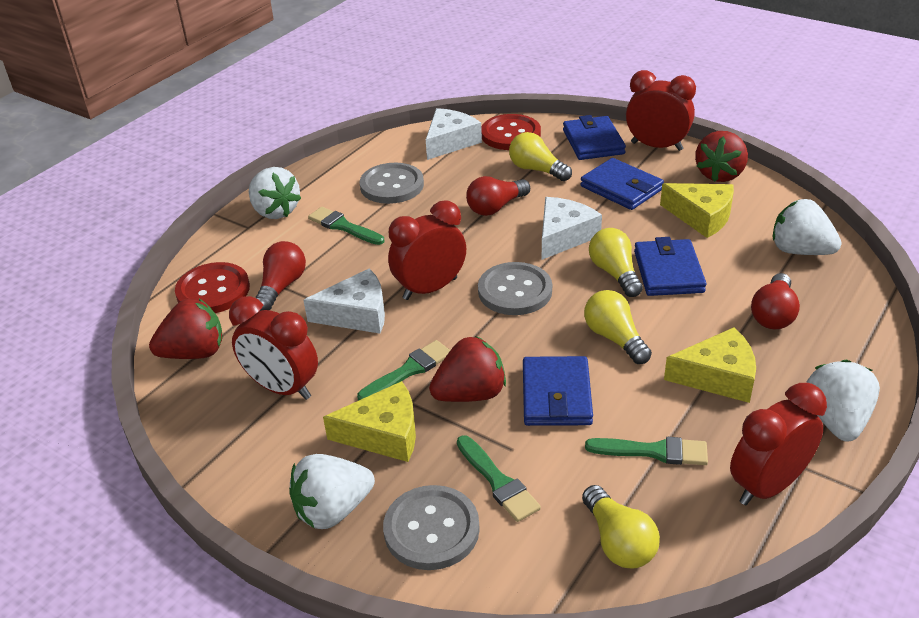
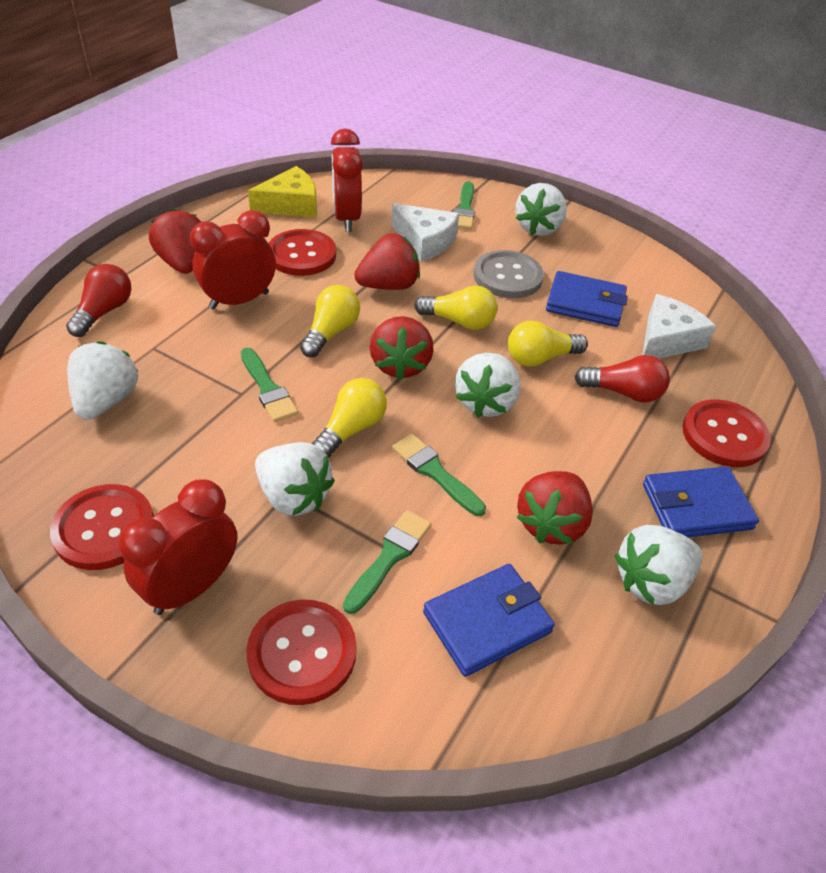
blue wallet: 4 -> 3
grey button: 3 -> 1
red button: 2 -> 4
red clock: 4 -> 3
red light bulb: 3 -> 2
red strawberry: 3 -> 4
white cheese: 3 -> 2
white strawberry: 4 -> 5
yellow cheese: 3 -> 1

